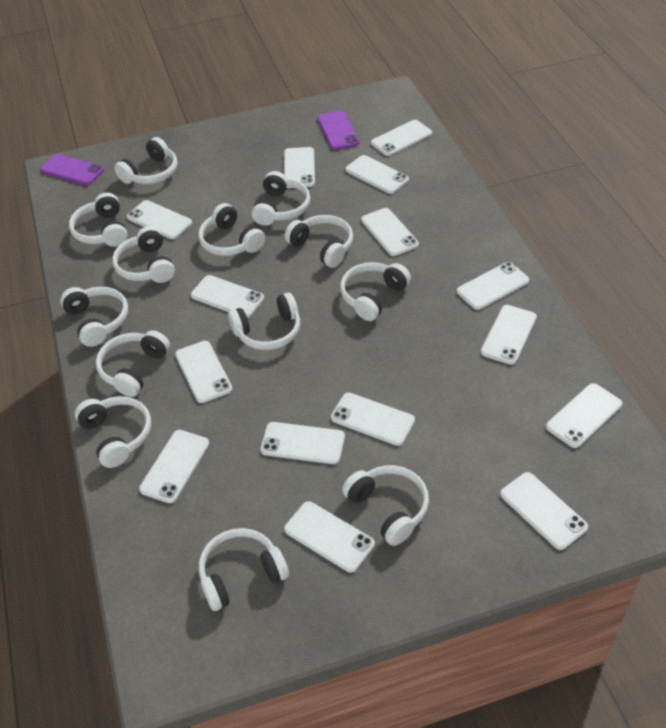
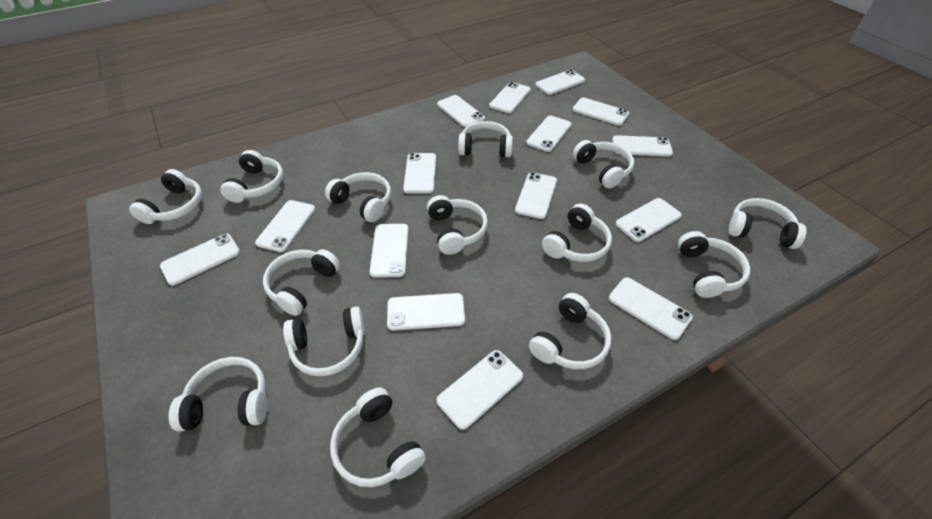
purple phone: 2 -> 0
white headphones: 13 -> 14

